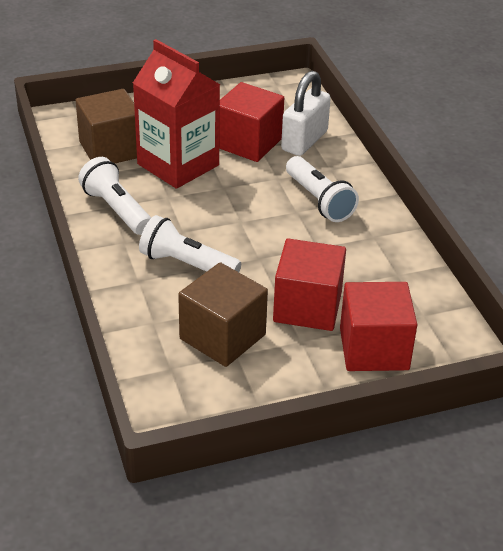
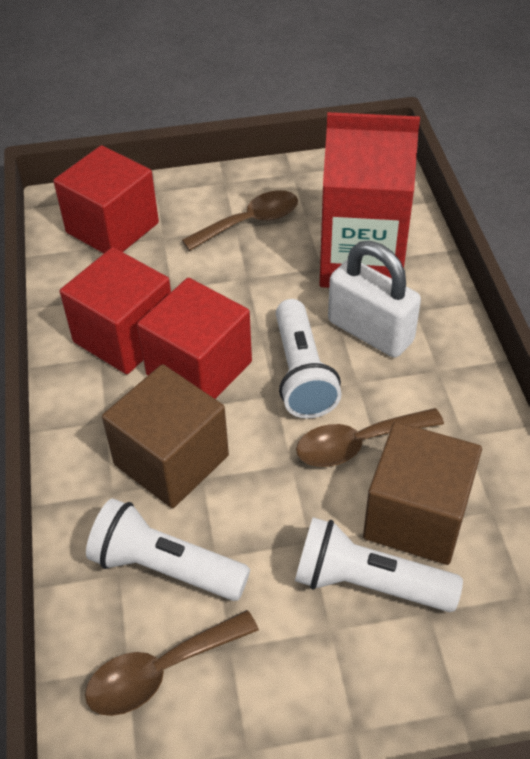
brown spoon: 0 -> 3

